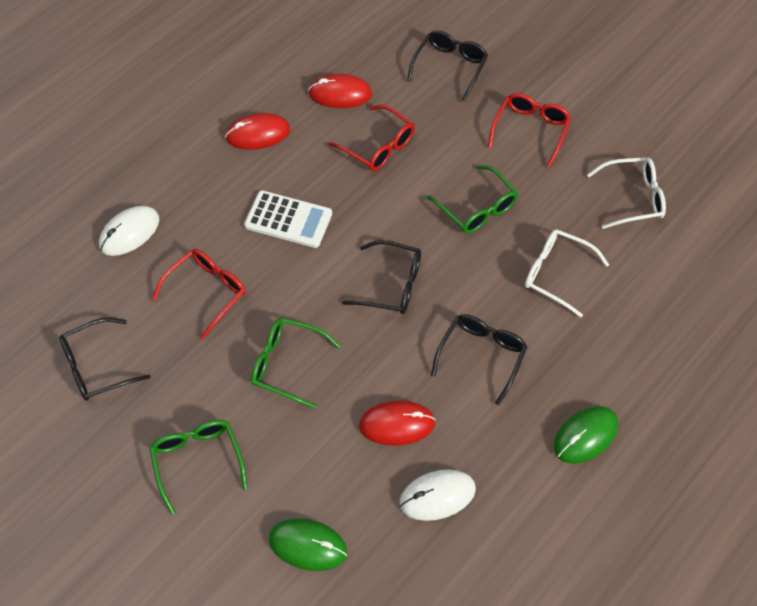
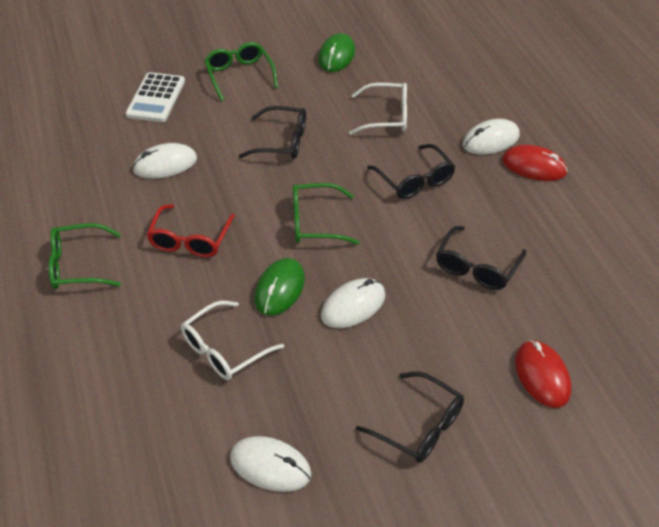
red glasses: 3 -> 1
red mouse: 3 -> 2
white mouse: 2 -> 4

